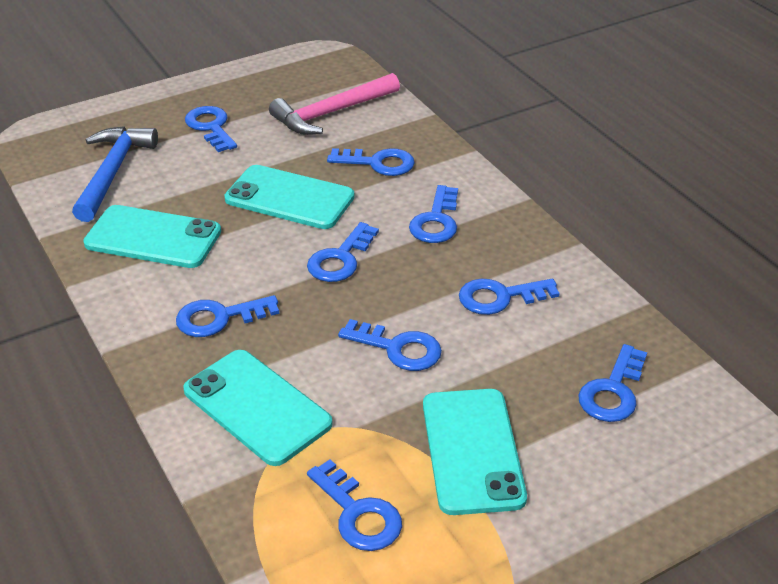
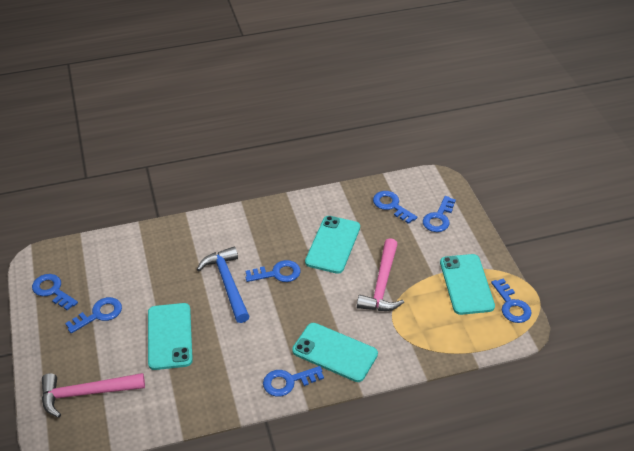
blue key: 9 -> 7
pink hammer: 1 -> 2

